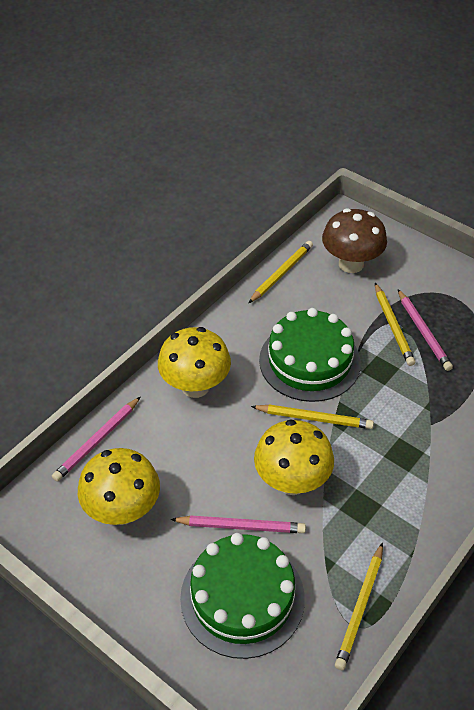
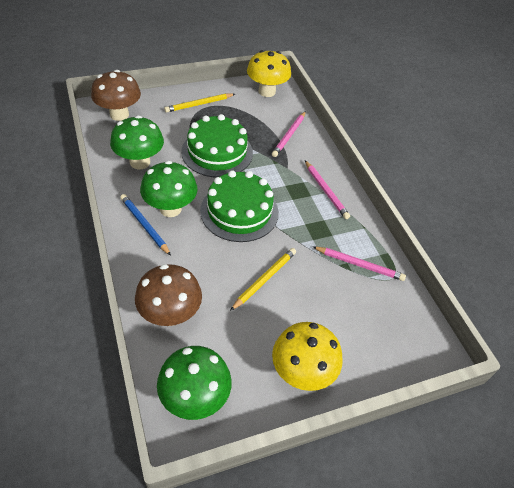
blue pencil: 0 -> 1
brown mushroom: 1 -> 2
green mushroom: 0 -> 3
yellow mushroom: 3 -> 2
yellow pencil: 4 -> 2

